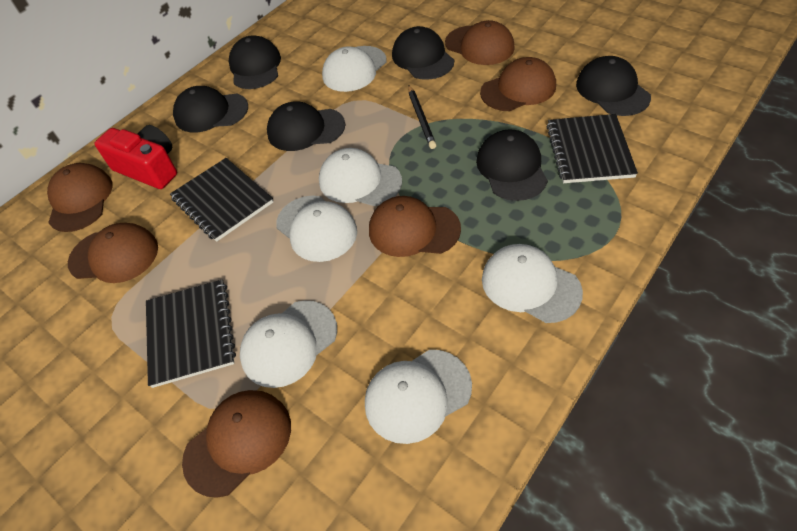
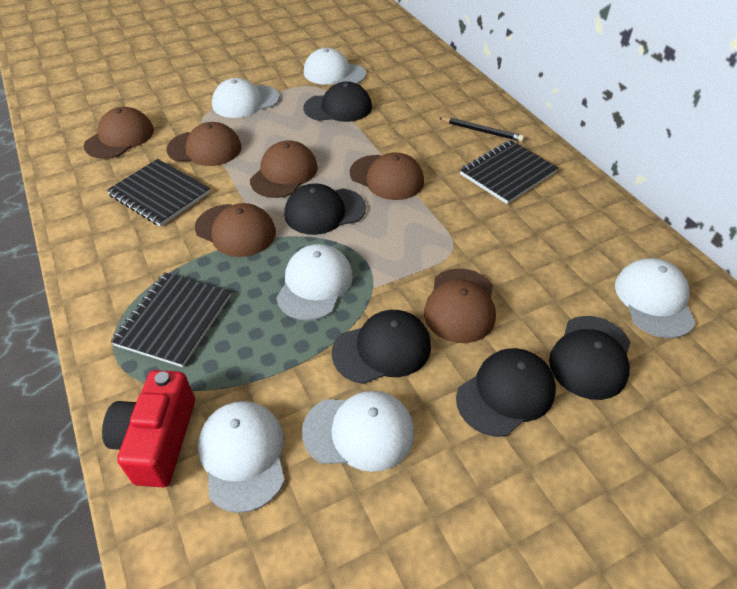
black cap: 6 -> 5

